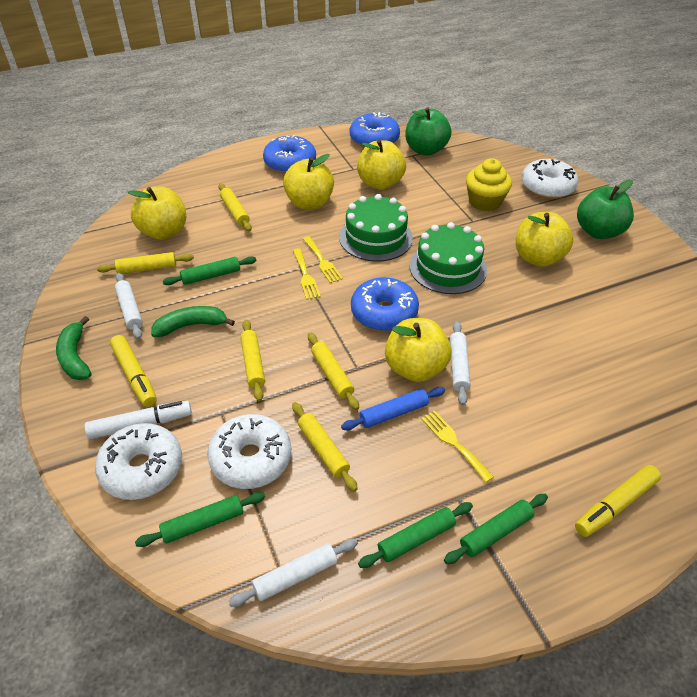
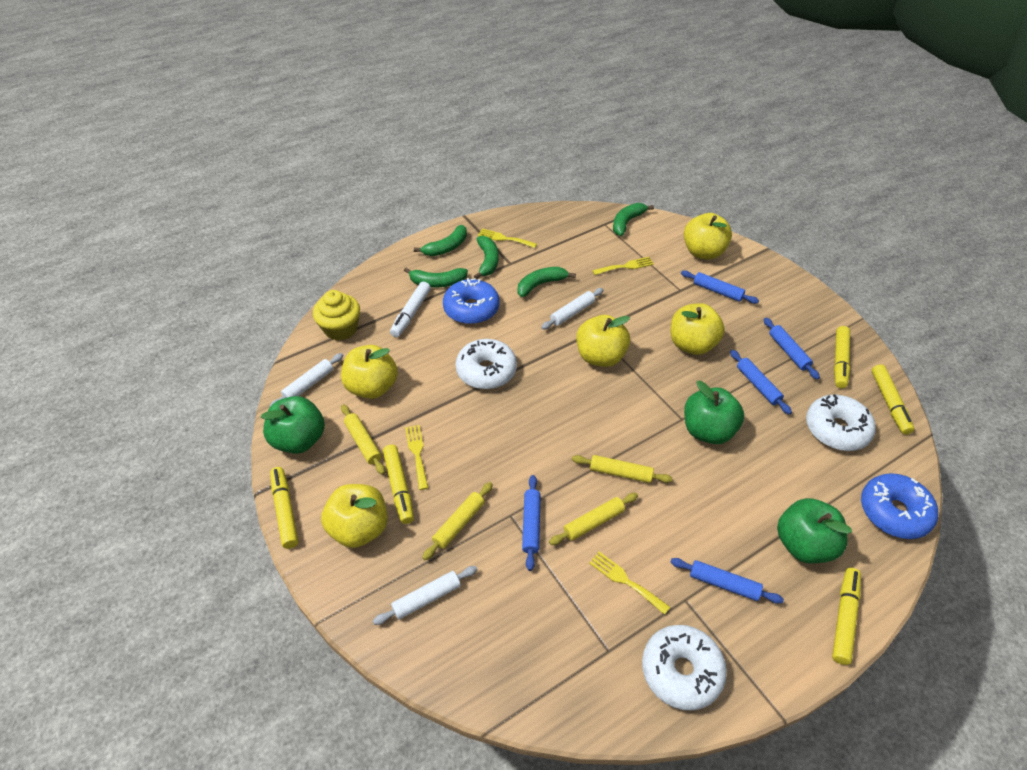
blue donut: 3 -> 2
blue rolling pin: 1 -> 5
green apple: 2 -> 3
green banana: 2 -> 5
green cake: 2 -> 0
green rolling pin: 4 -> 0
yellow fork: 3 -> 4
yellow marker: 2 -> 5
yellow rolling pin: 5 -> 4

